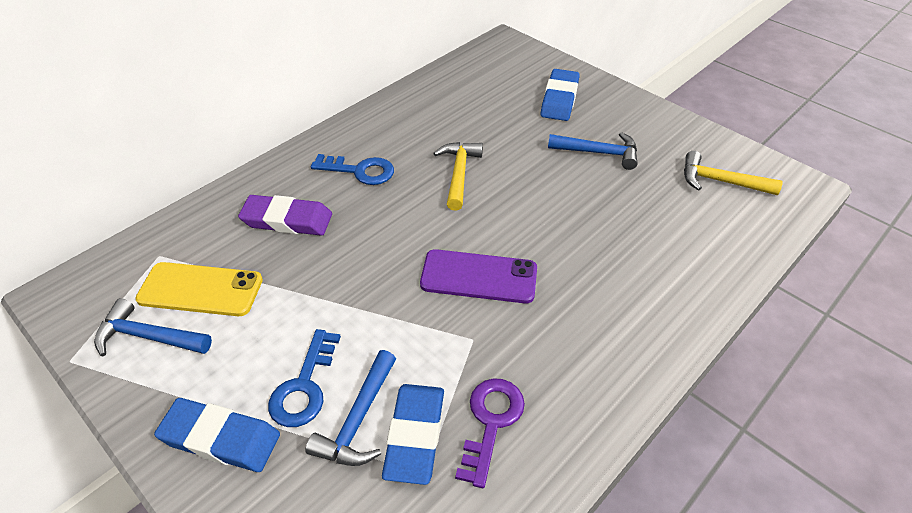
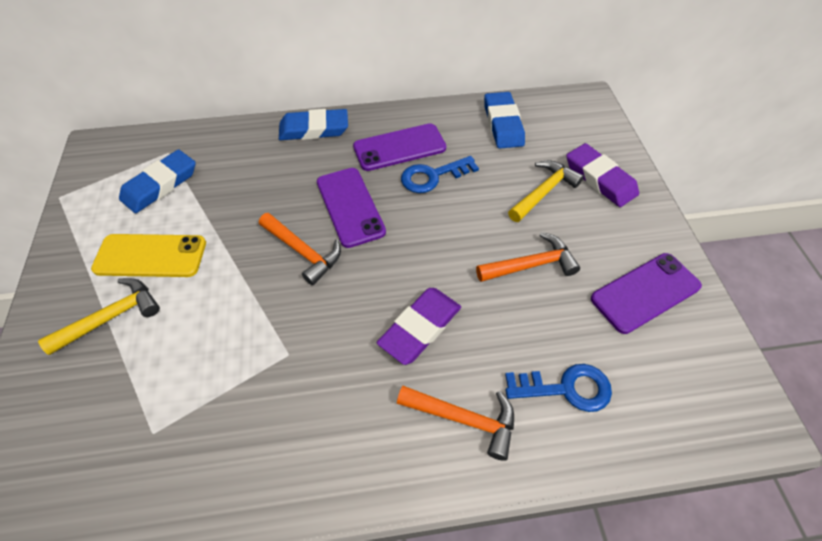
blue hammer: 3 -> 0
orange hammer: 0 -> 3
purple eraser: 1 -> 2
purple key: 1 -> 0
purple phone: 1 -> 3

